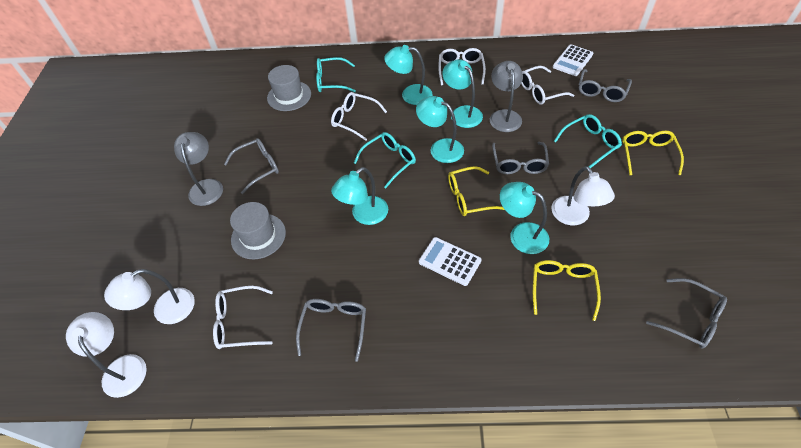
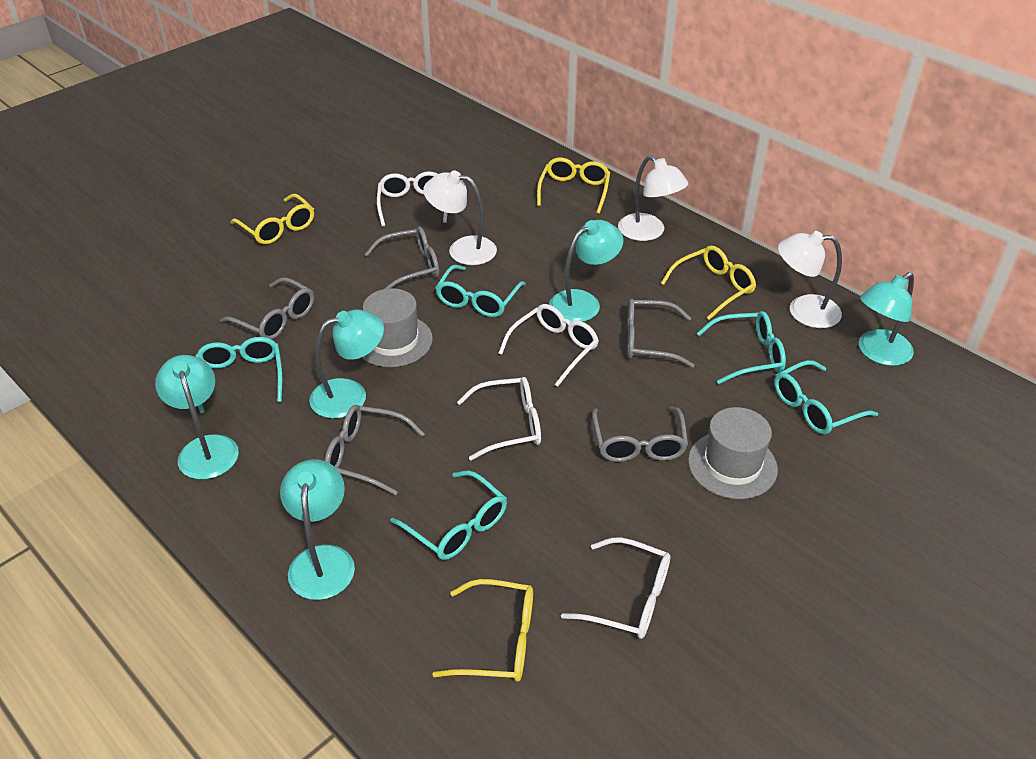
grey lamp: 2 -> 0
turquoise glasses: 3 -> 5
white calculator: 2 -> 0
yellow glasses: 3 -> 4

